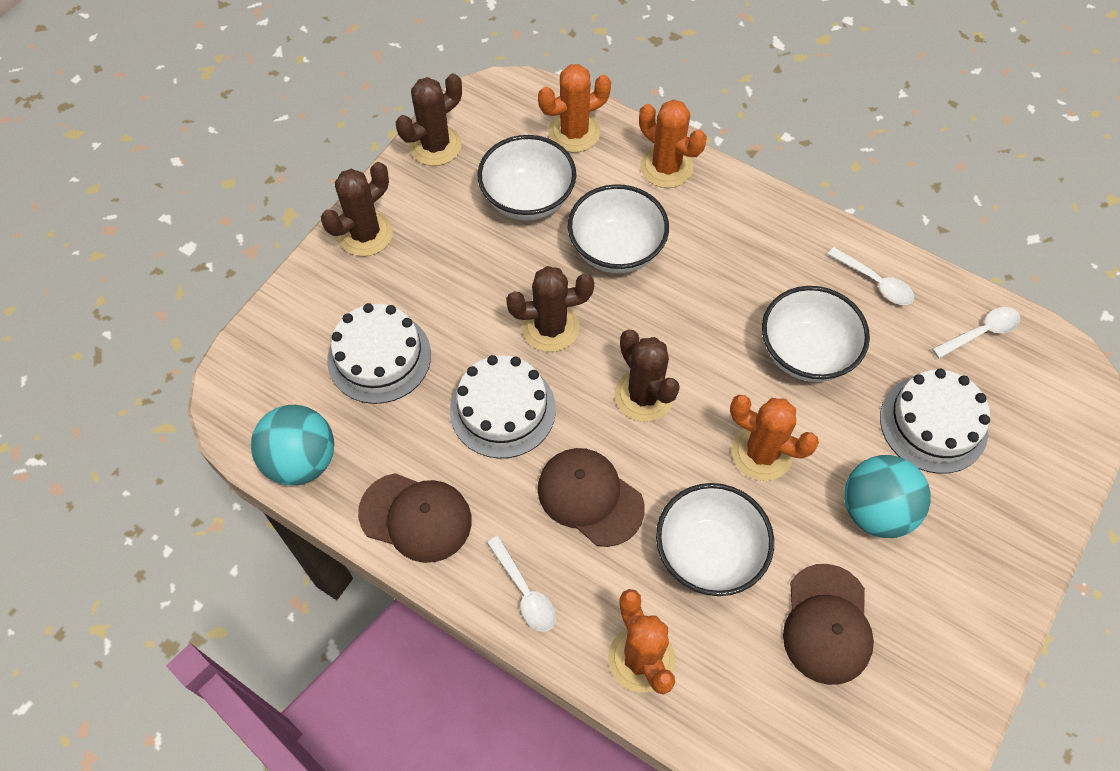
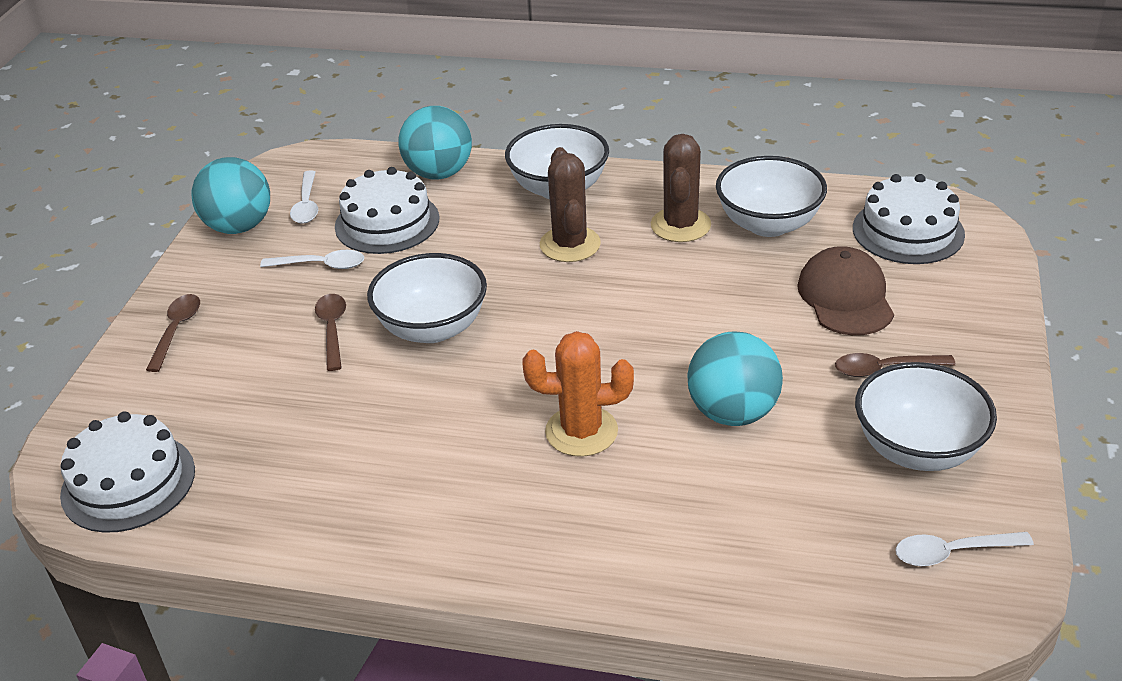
brown cactus: 4 -> 2
brown cap: 3 -> 1
brown spoon: 0 -> 3
orange cactus: 4 -> 1
turquoise ball: 2 -> 3

